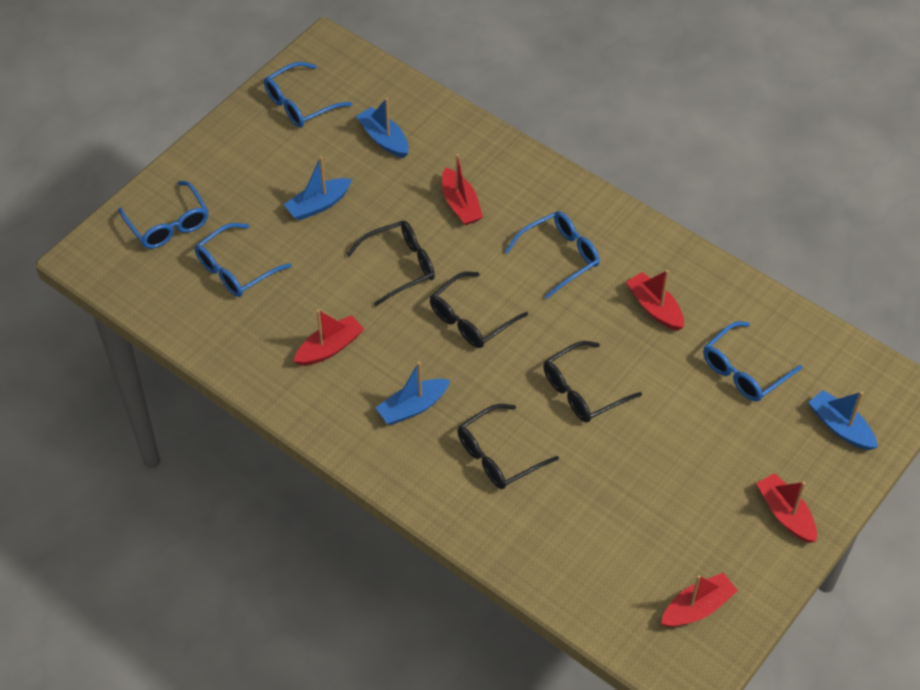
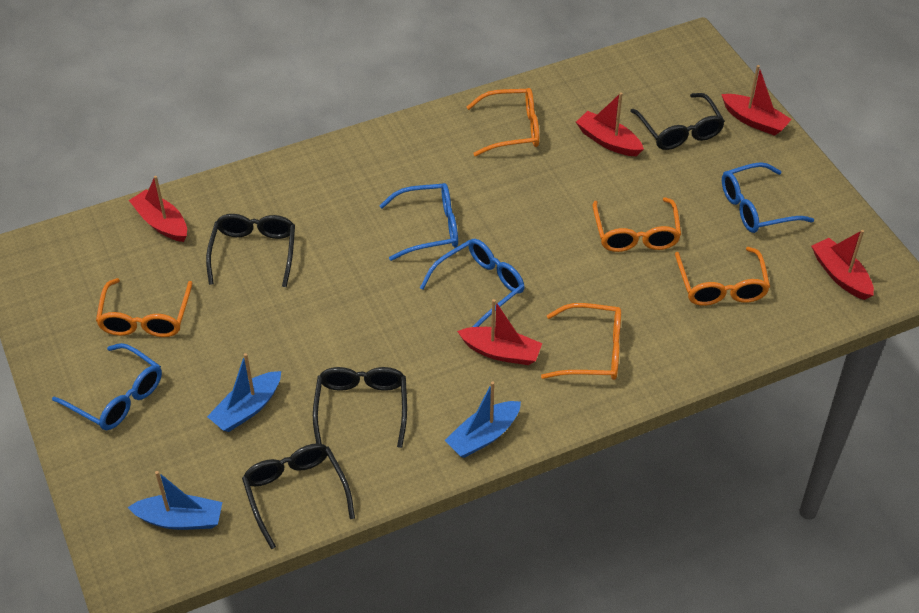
blue boat: 4 -> 3
blue glasses: 5 -> 4
orange glasses: 0 -> 5

